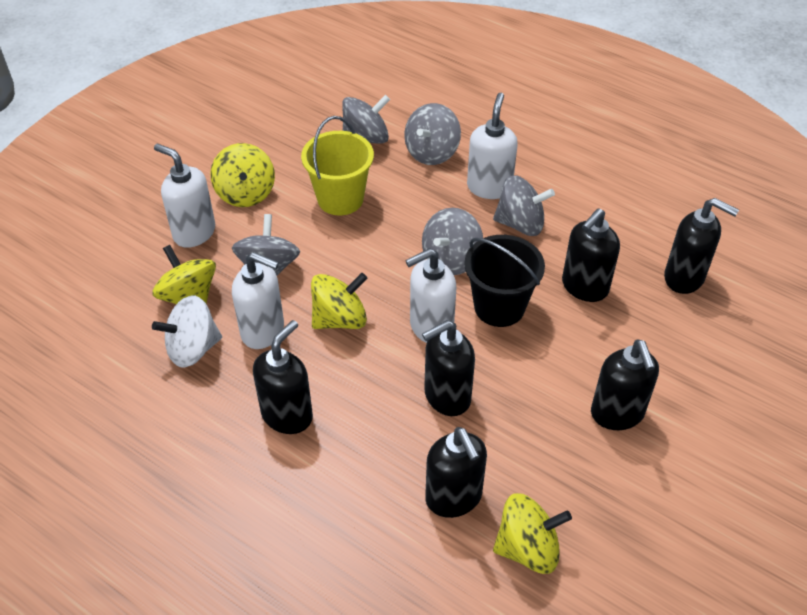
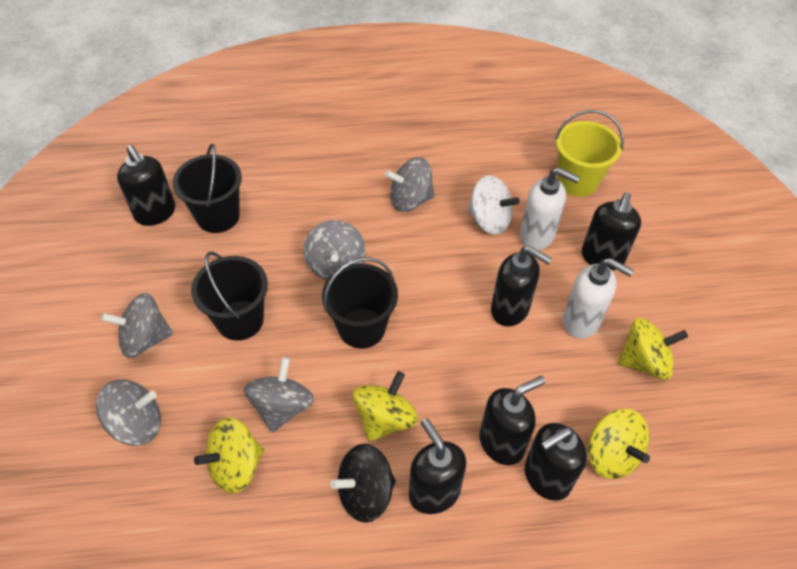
black bucket: 1 -> 3
black spinning top: 0 -> 1
white soap dispenser: 4 -> 2

